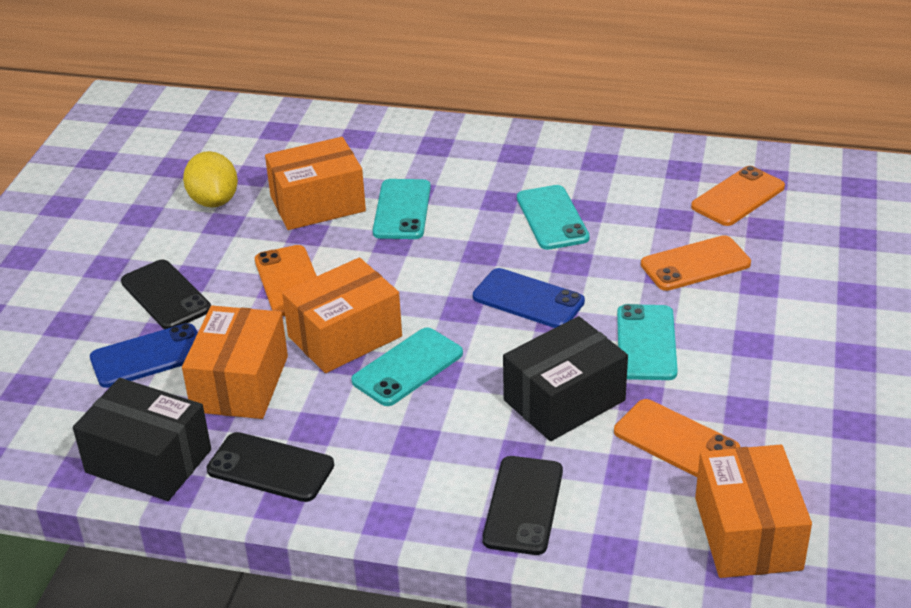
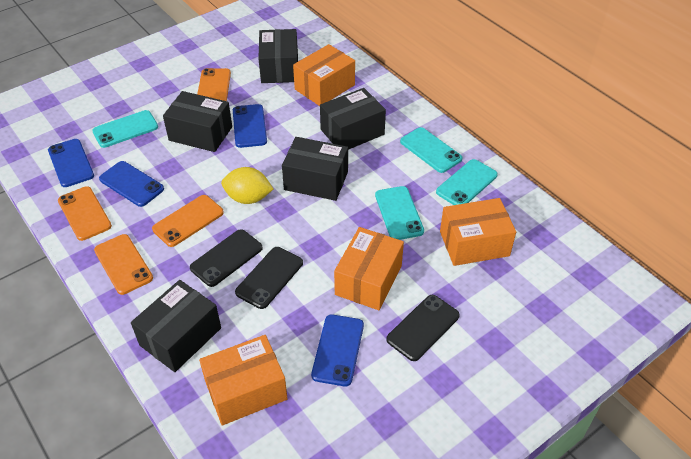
black box: 2 -> 5
blue phone: 2 -> 4

